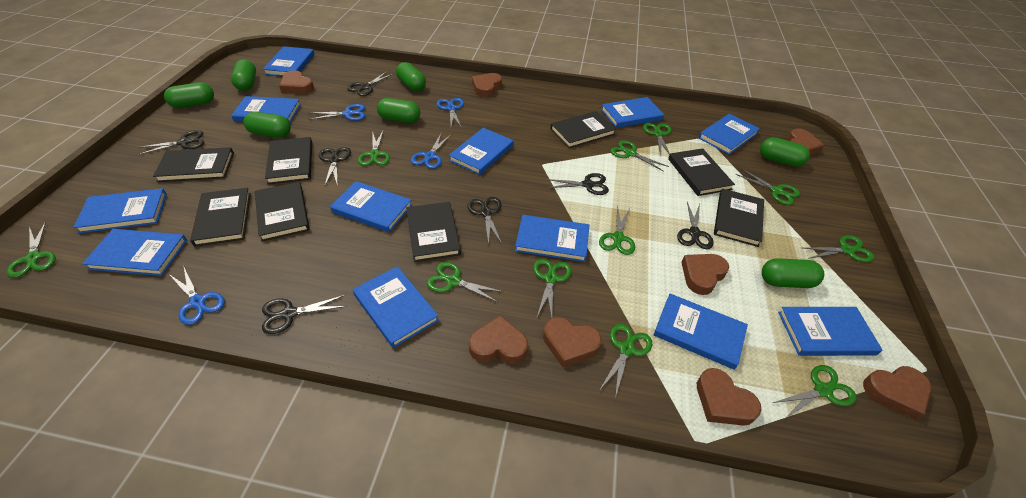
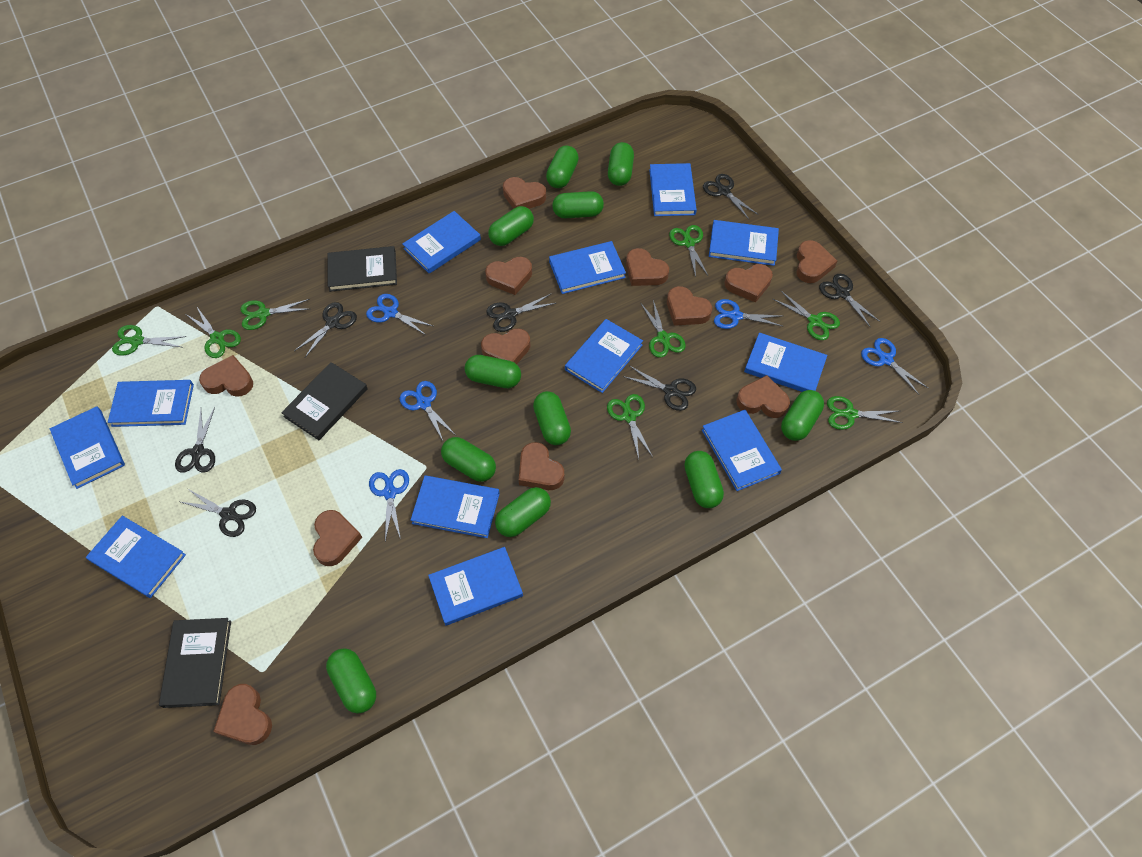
black book: 8 -> 3
blue scissors: 4 -> 5
brown heart: 8 -> 12
green capsule: 7 -> 11
green scissors: 11 -> 8

